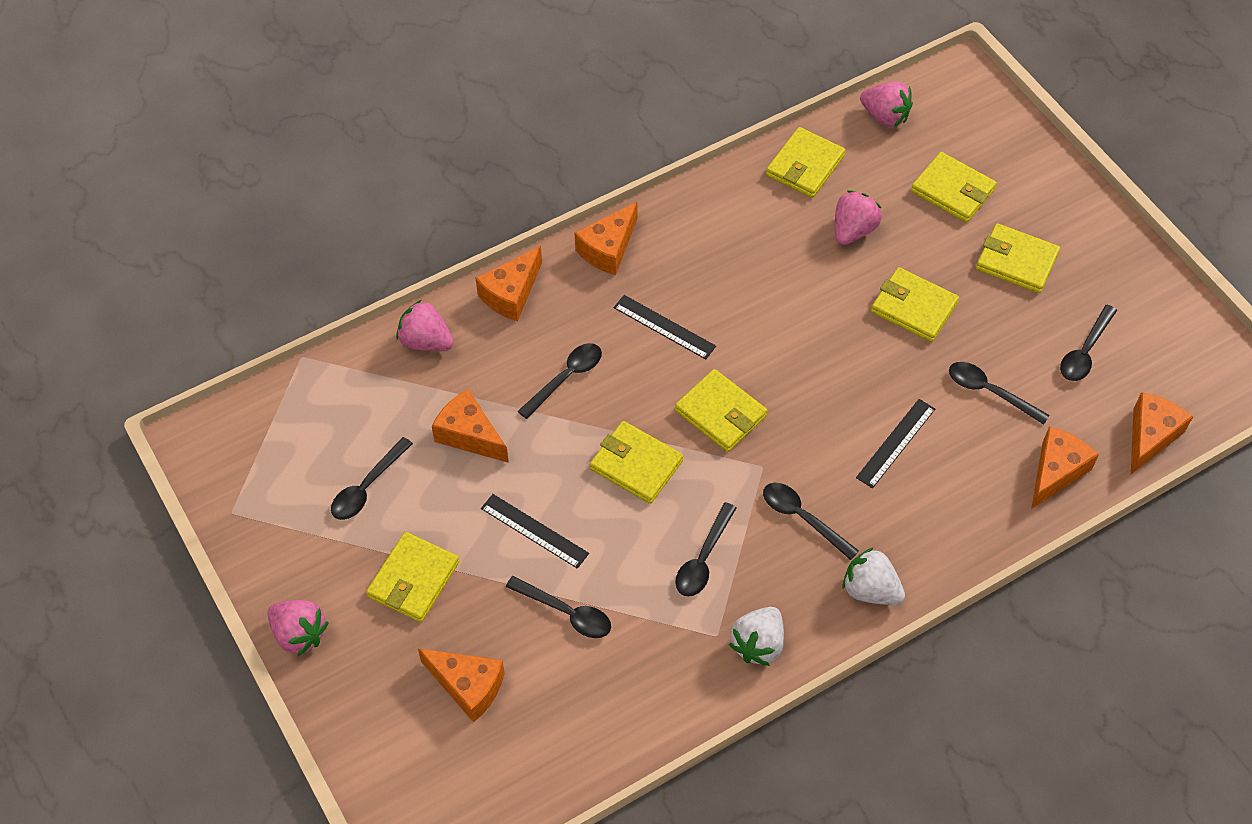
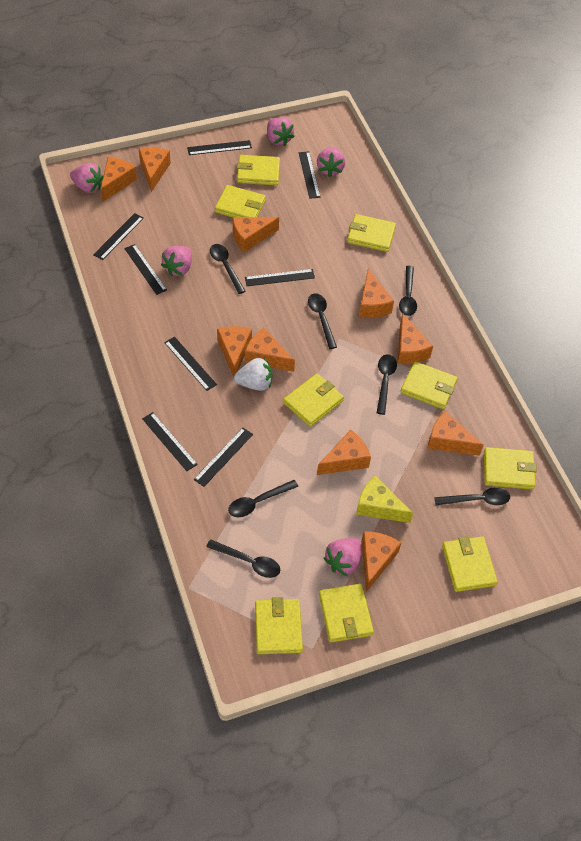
black ruler: 3 -> 8
orange cheese: 6 -> 10
pink strawberry: 4 -> 5
white strawberry: 2 -> 1
yellow cheese: 0 -> 1
yellow wallet: 7 -> 9

